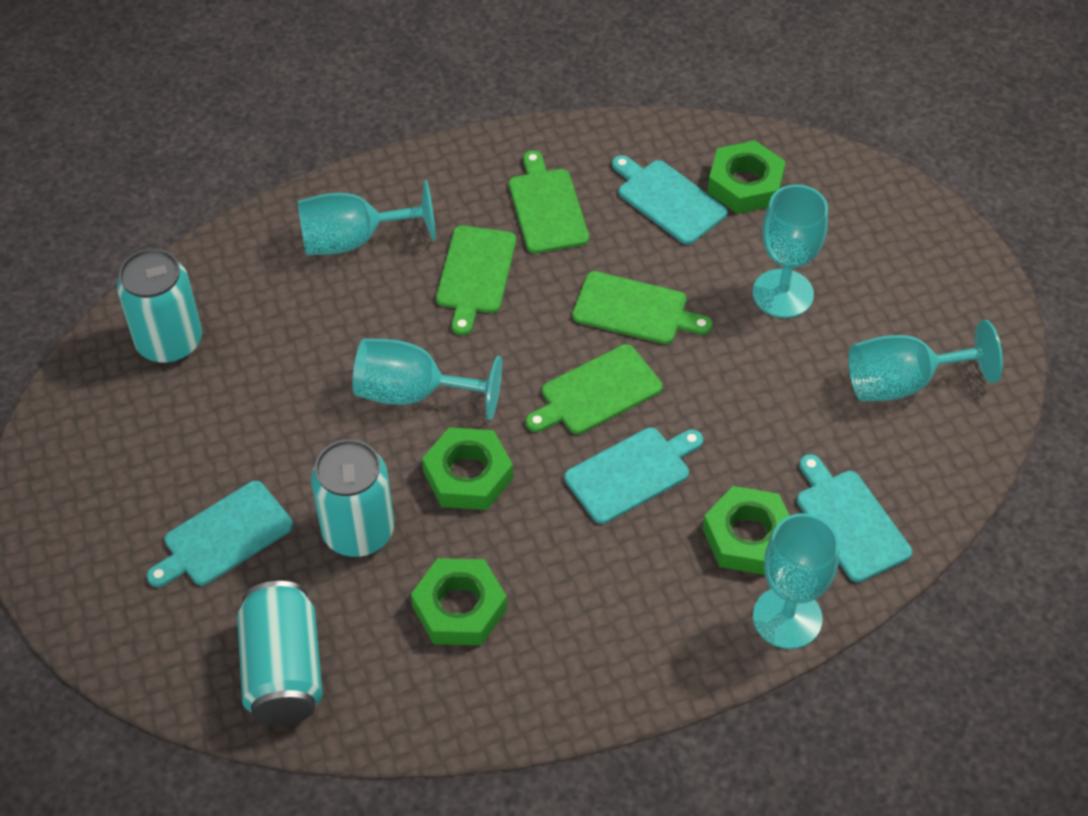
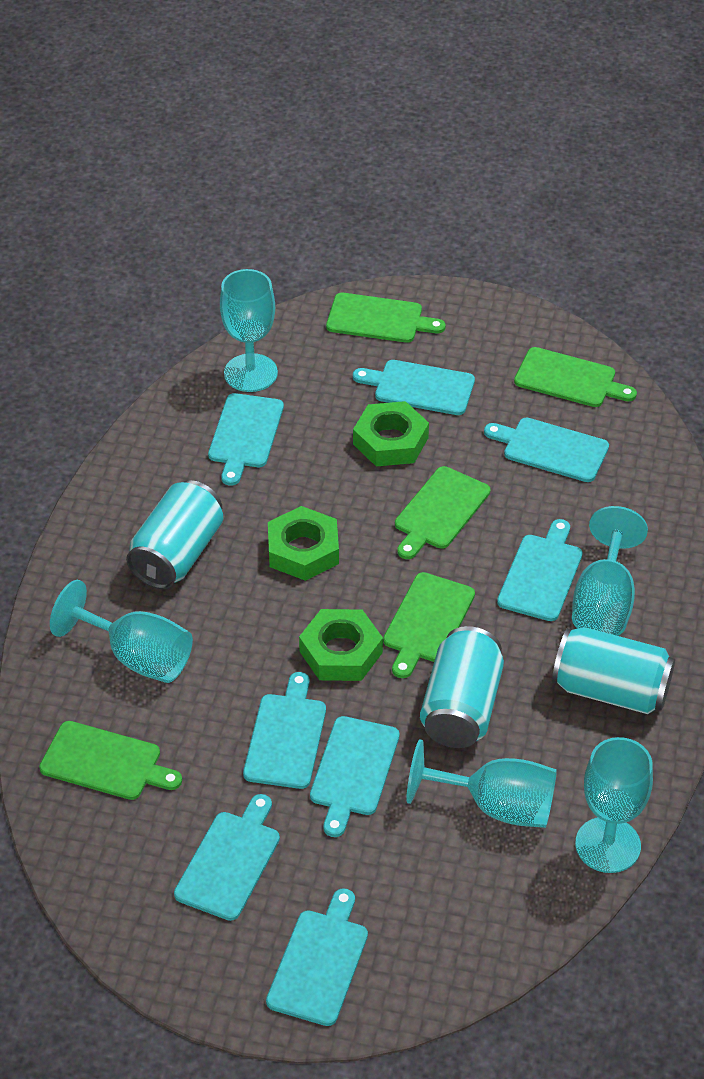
green cutting board: 4 -> 5
green nut: 4 -> 3
turquoise cutting board: 4 -> 8

